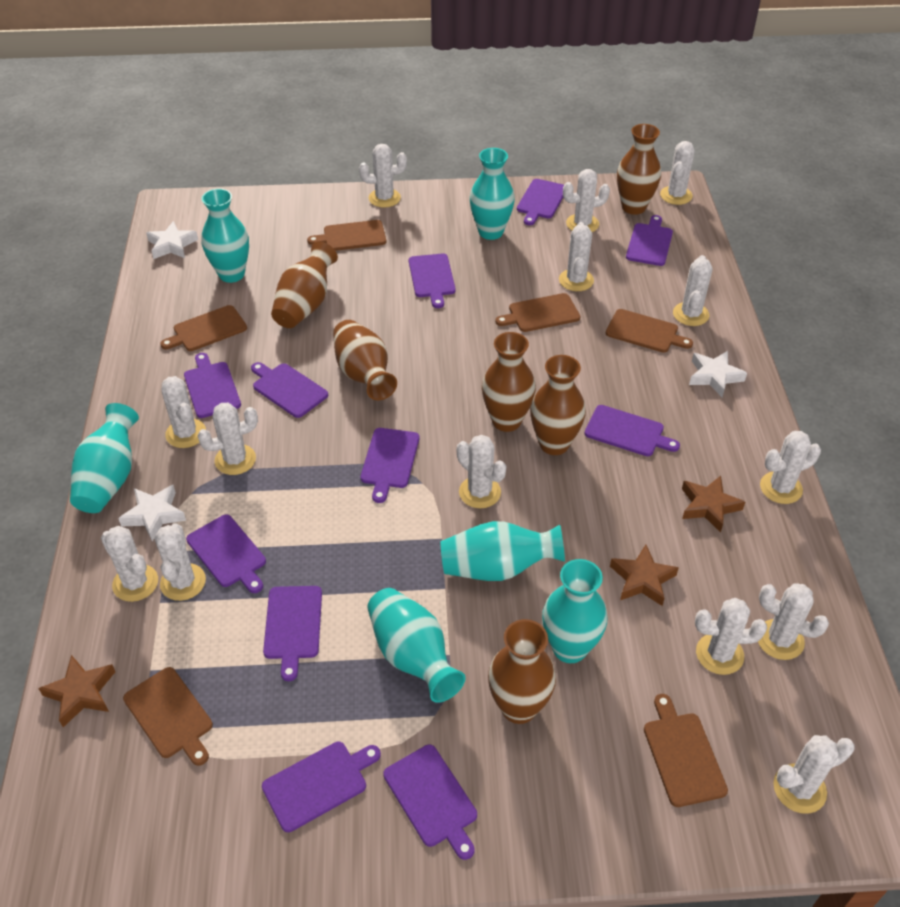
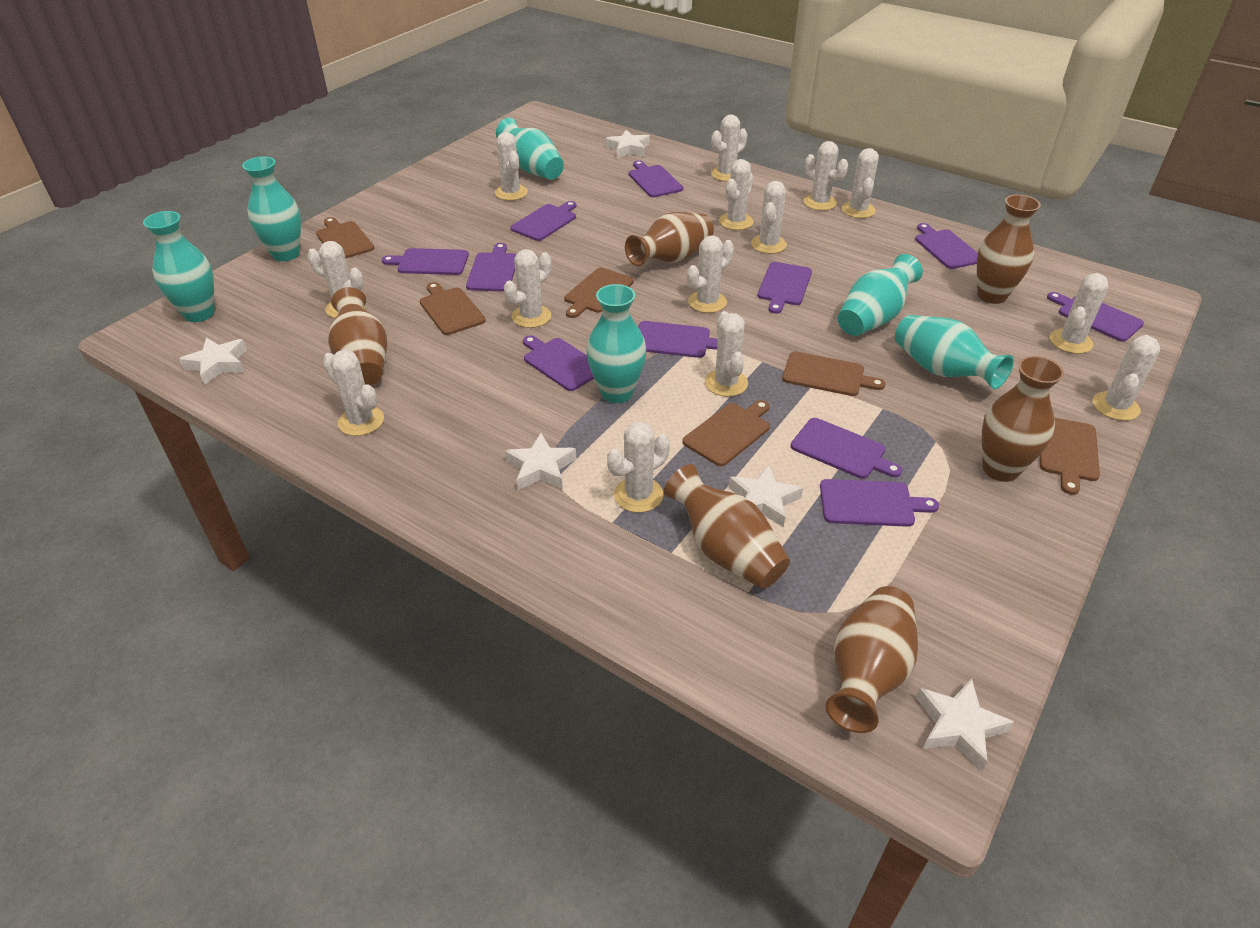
brown star: 3 -> 0
white star: 3 -> 5

